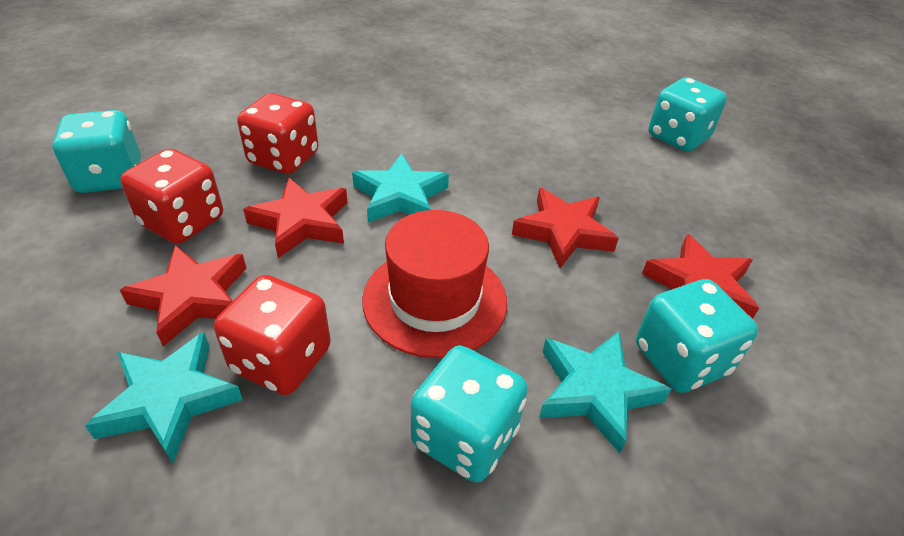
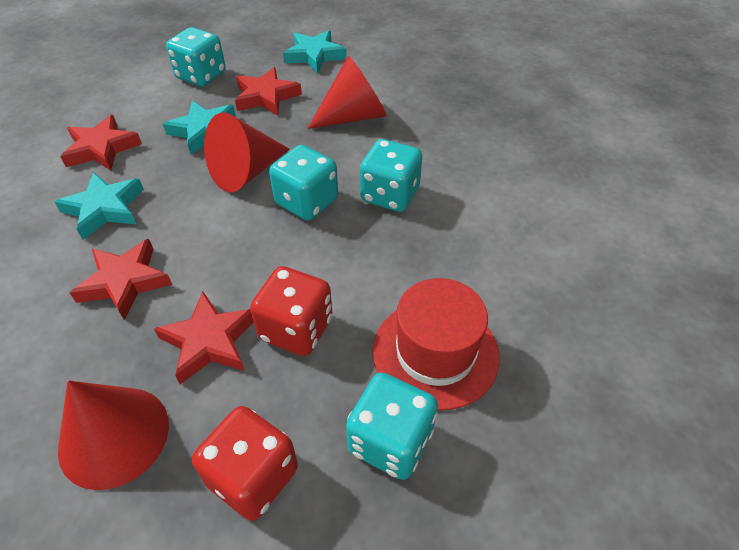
red cone: 0 -> 3
red dice: 3 -> 2

